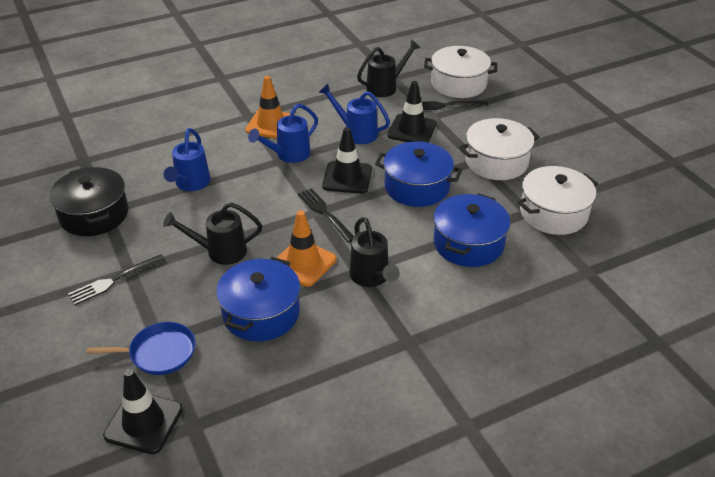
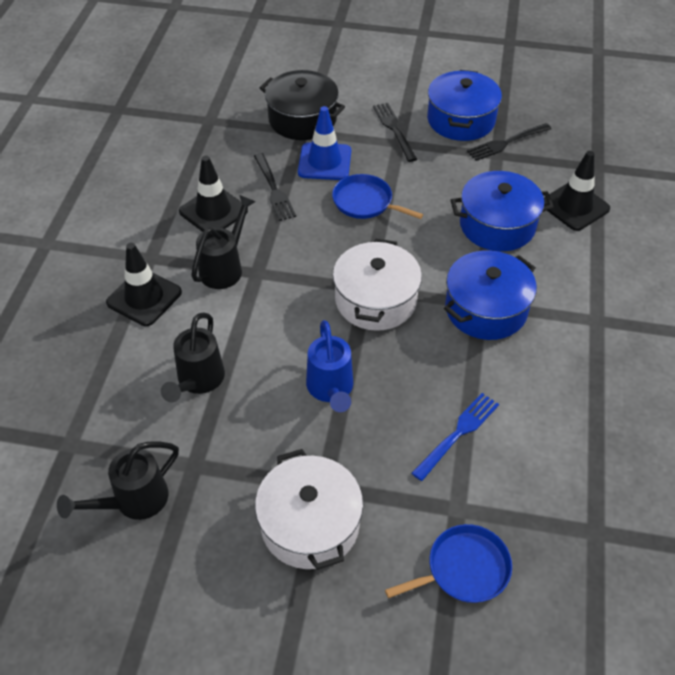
blue fork: 0 -> 1
blue pan: 1 -> 2
blue traffic cone: 0 -> 1
blue watering can: 3 -> 1
orange traffic cone: 2 -> 0
white pot: 3 -> 2

